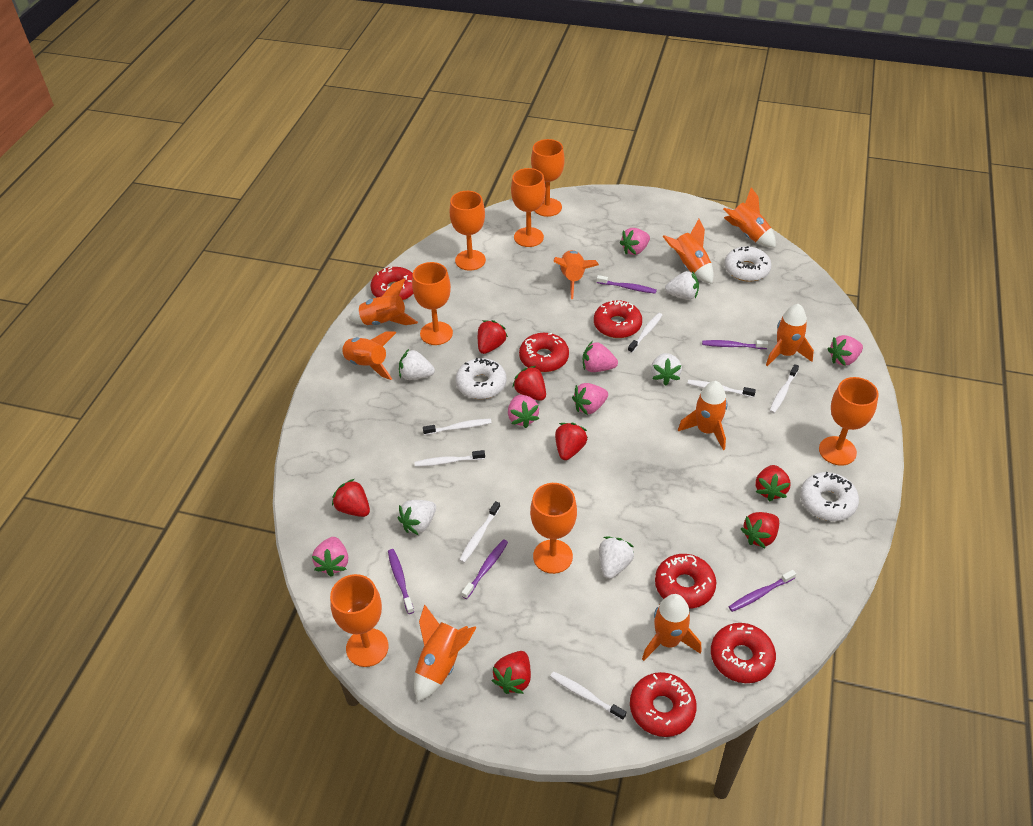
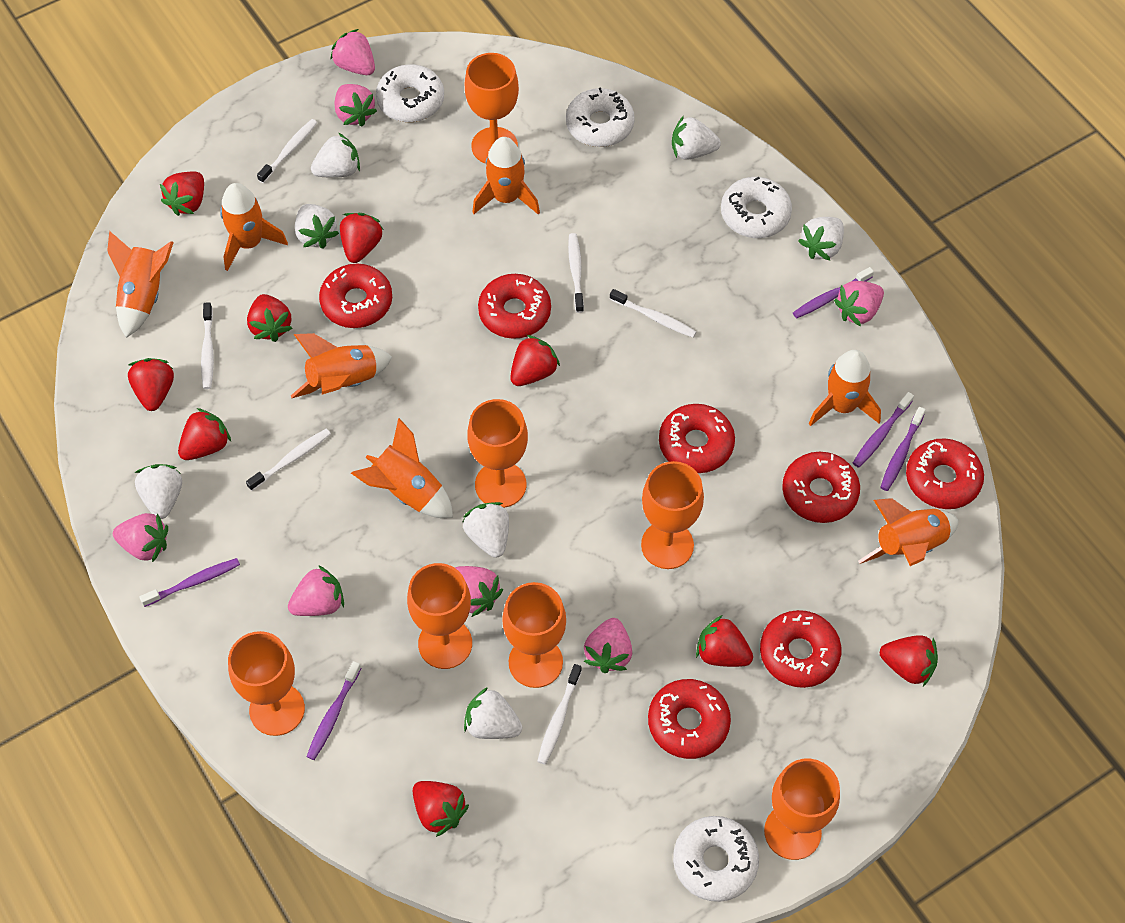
orange rocket: 9 -> 7
pink strawberry: 6 -> 7
red donut: 6 -> 7
red strawberry: 7 -> 9
white donut: 3 -> 4
white strawberry: 5 -> 7
white toothbrush: 7 -> 6

